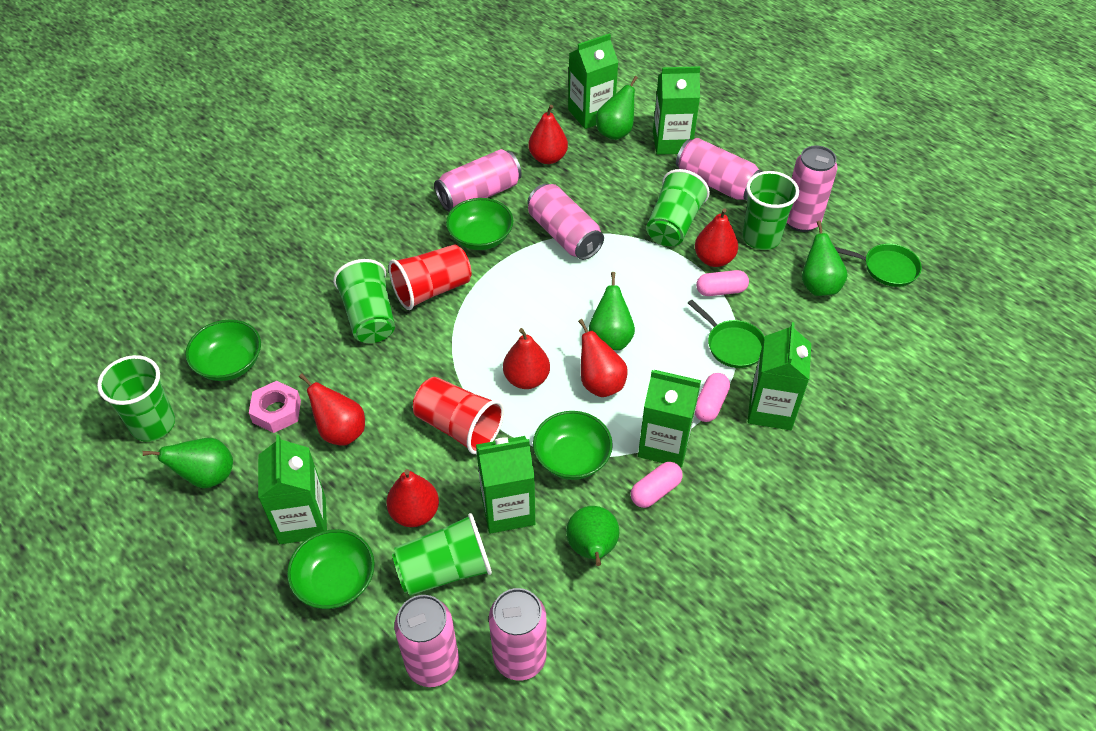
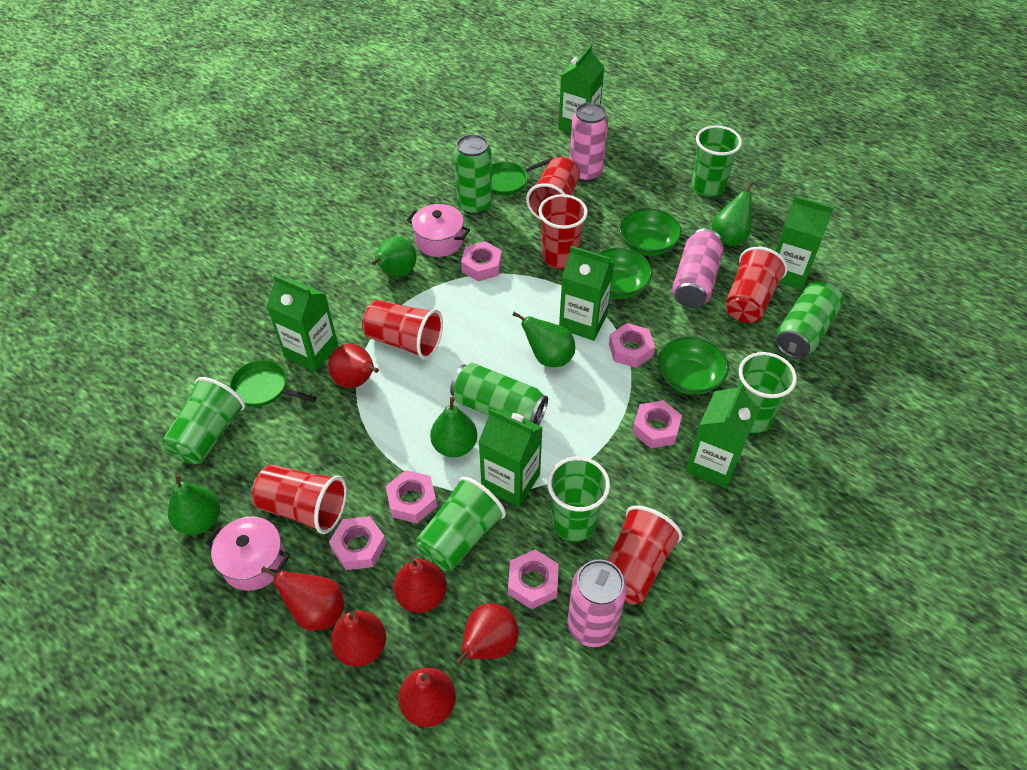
green bowl: 4 -> 3
green can: 0 -> 3
pink can: 6 -> 3
pink capsule: 3 -> 0
pink nut: 1 -> 6
pink pot: 0 -> 2
red cup: 2 -> 6

